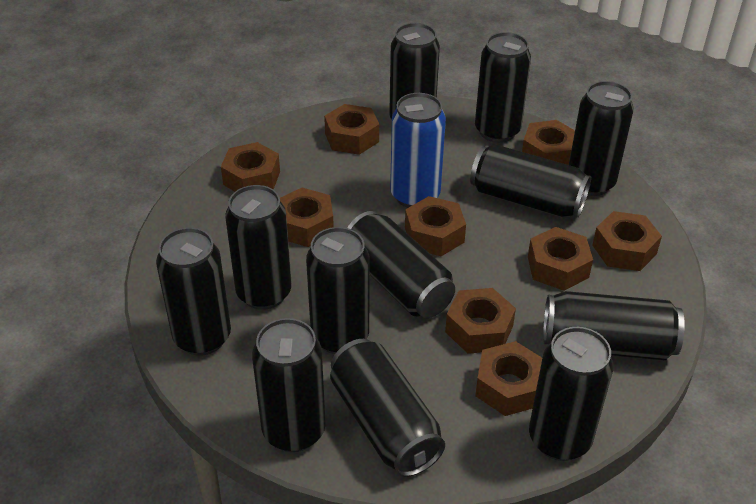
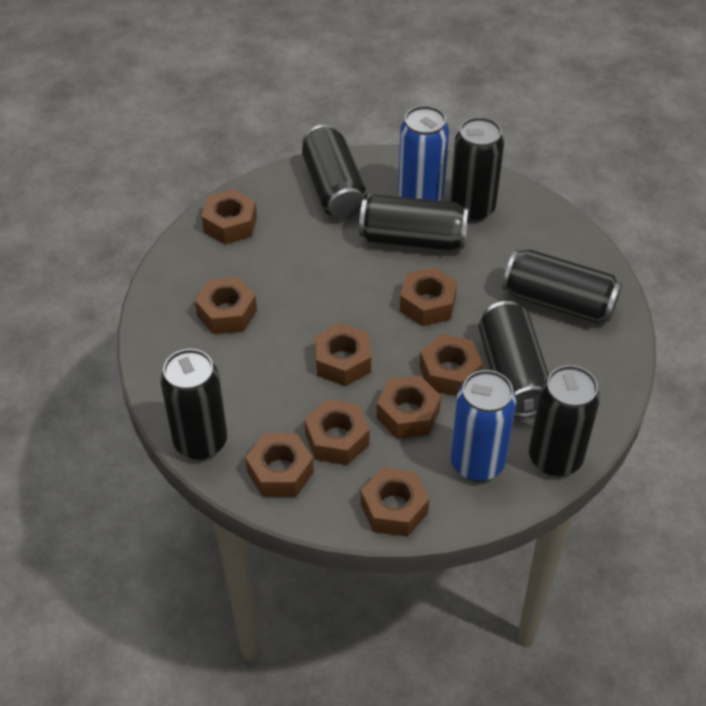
black can: 12 -> 7
blue can: 1 -> 2

